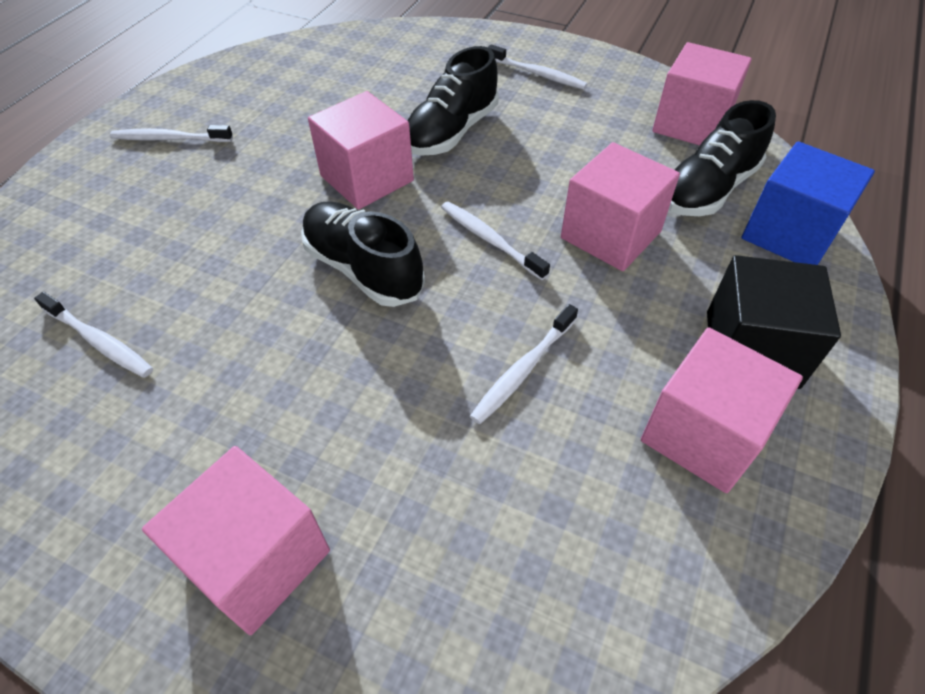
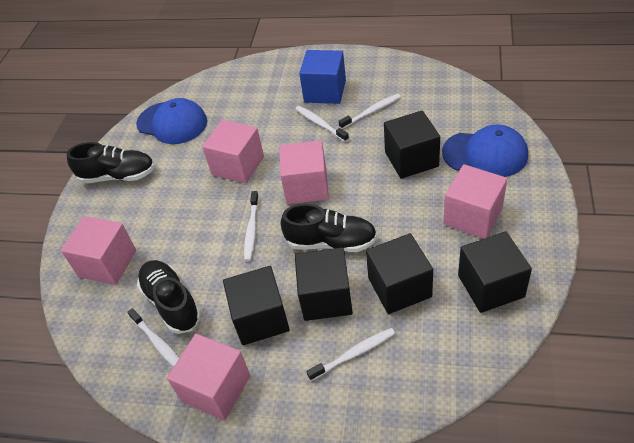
black cube: 1 -> 5
blue cap: 0 -> 2

